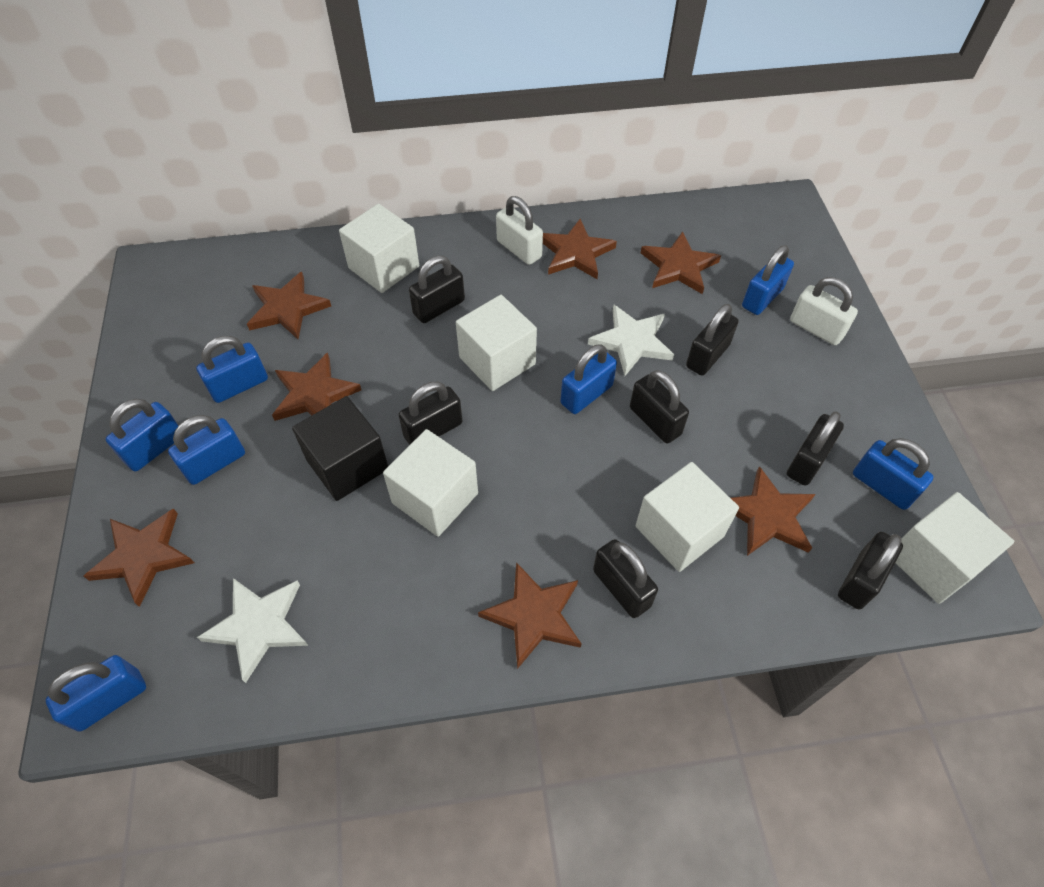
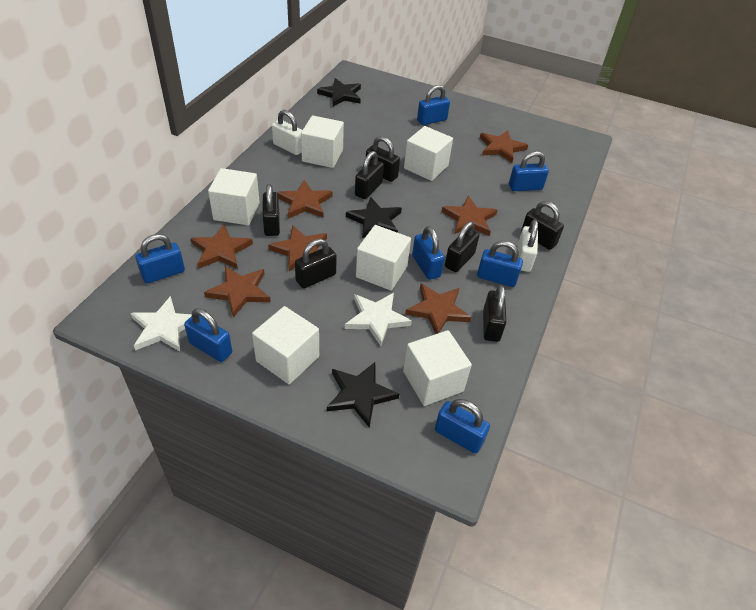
black cube: 1 -> 0
black star: 0 -> 3
white cube: 5 -> 6

